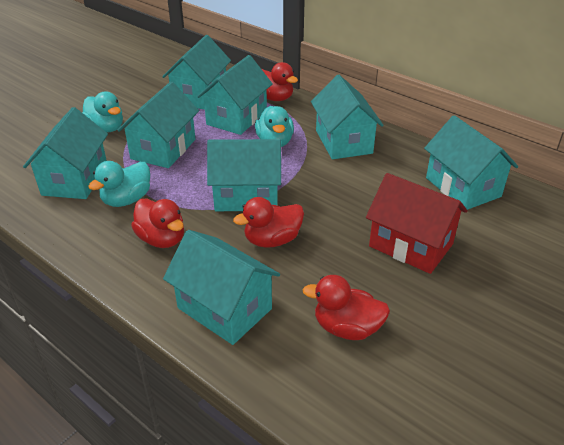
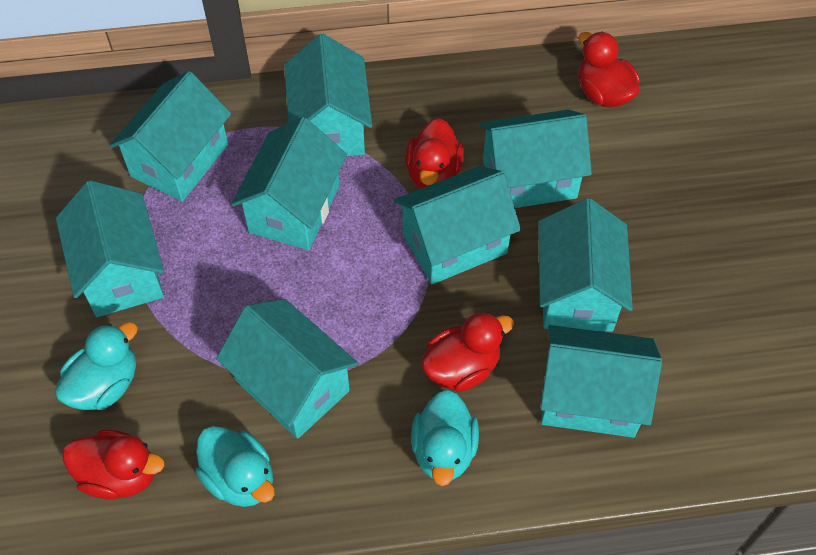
red house: 1 -> 0
turquoise house: 8 -> 9

